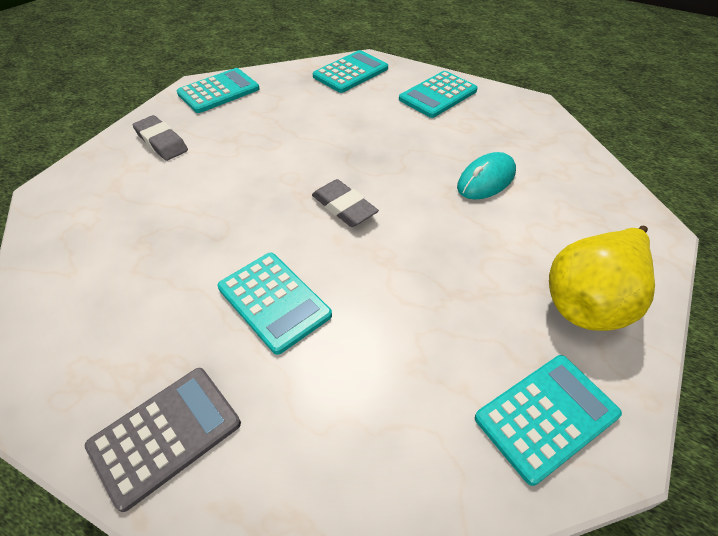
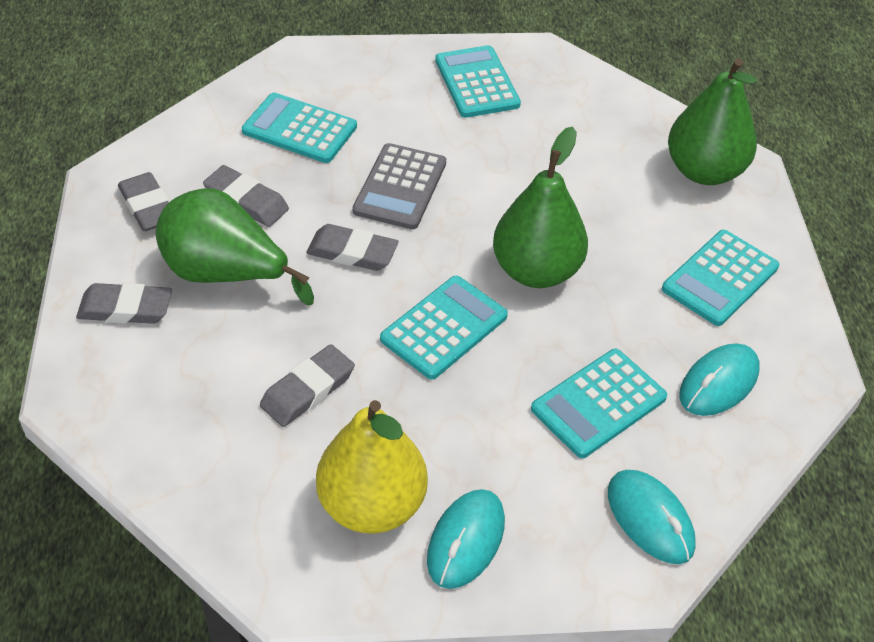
green pear: 0 -> 3
grey eraser: 2 -> 5
turquoise mouse: 1 -> 3

